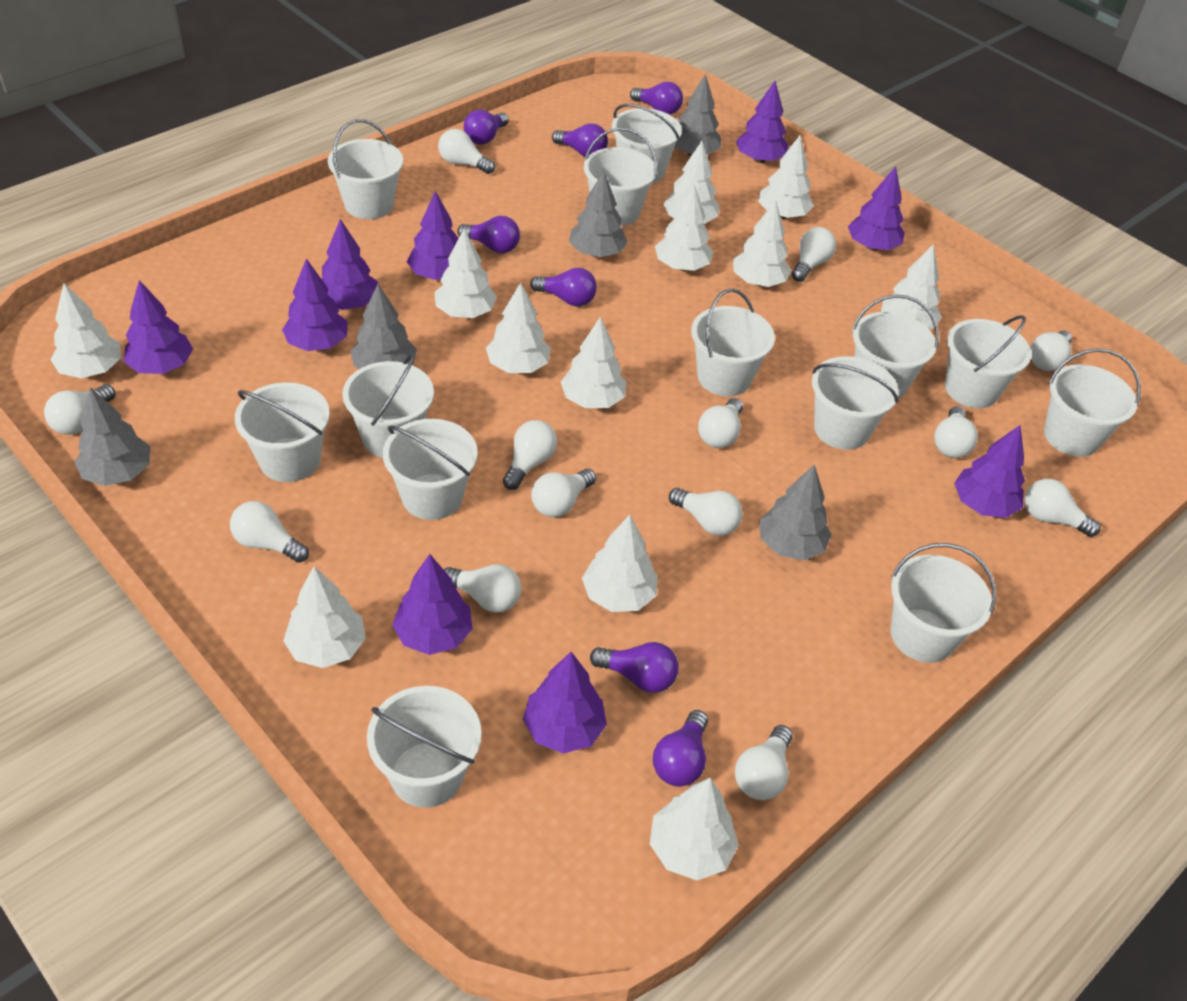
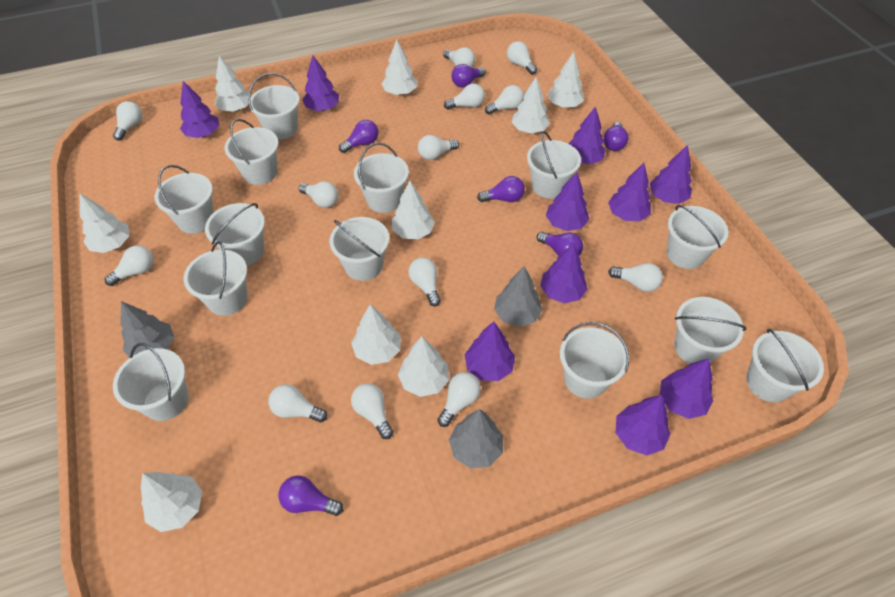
grey tree: 5 -> 3
purple light bulb: 7 -> 6
purple tree: 9 -> 10
white tree: 12 -> 9

